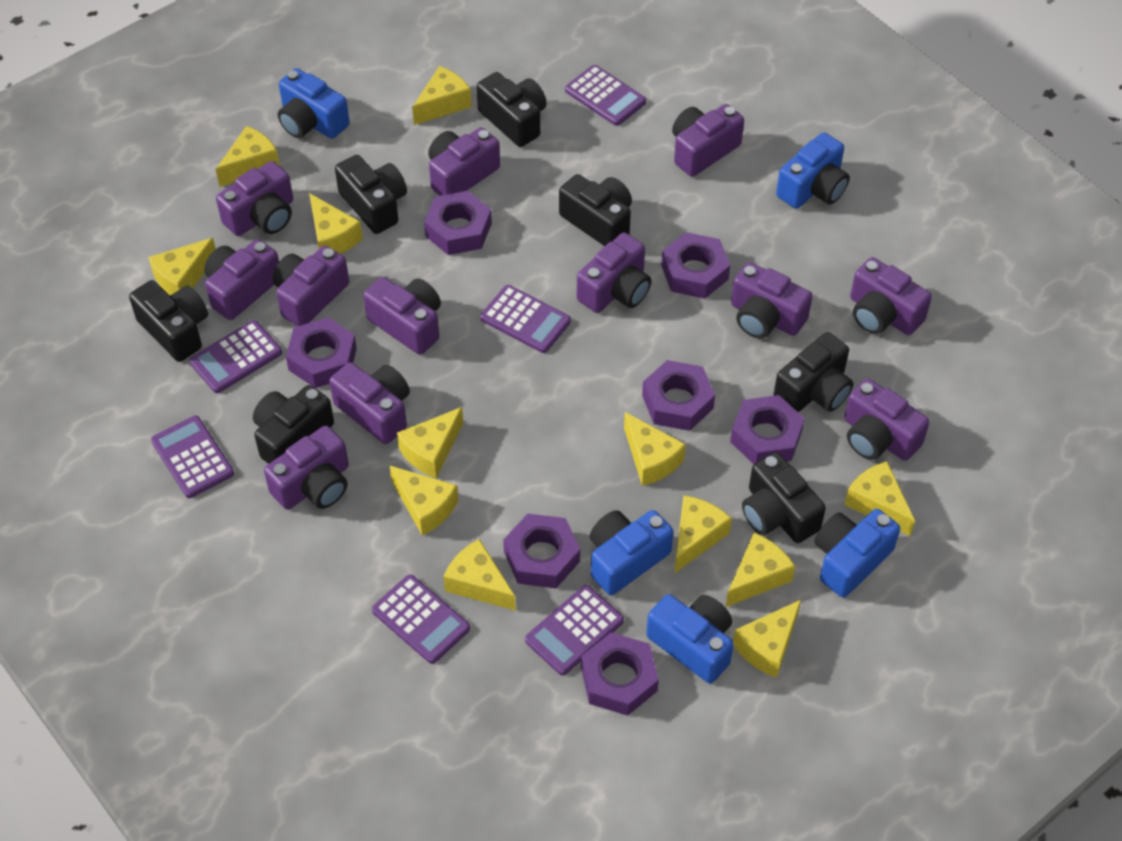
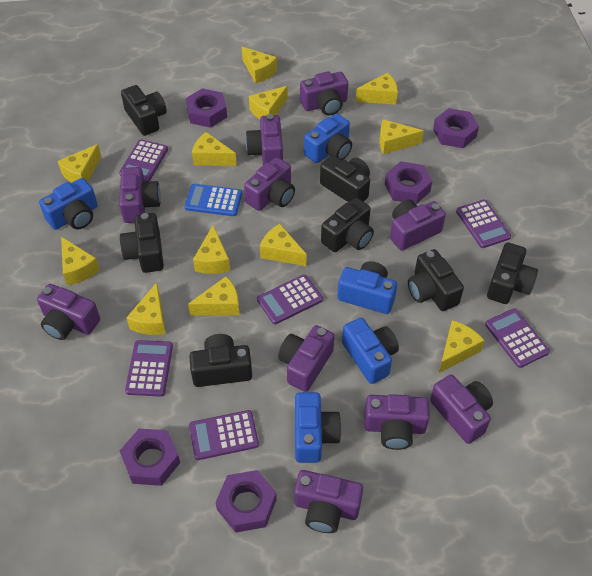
blue calculator: 0 -> 1
purple camera: 12 -> 10
purple nut: 7 -> 5

